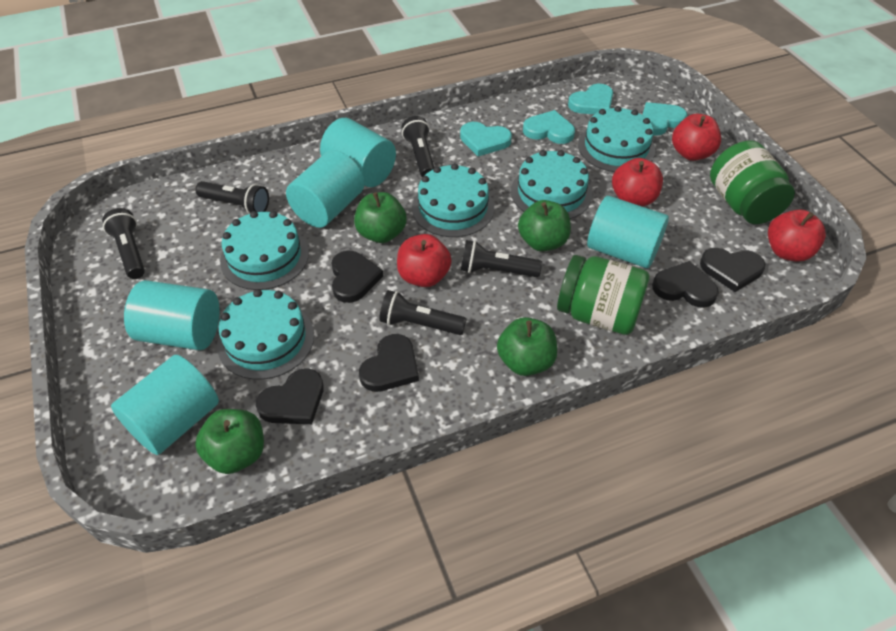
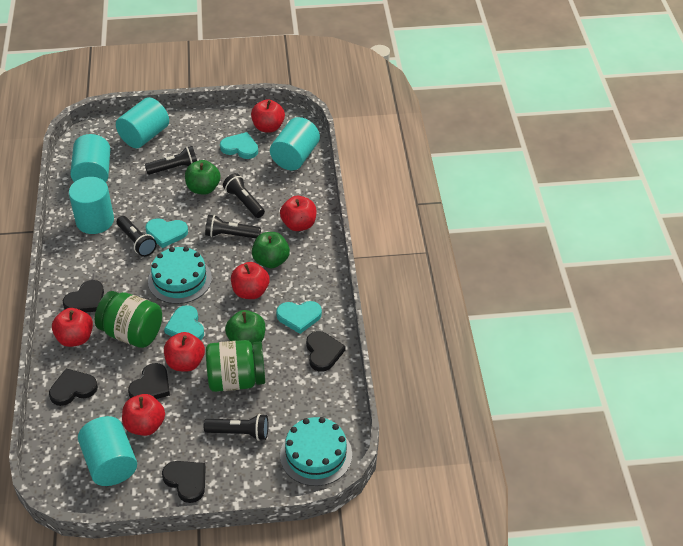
green apple: 4 -> 3
red apple: 4 -> 6
turquoise cake: 5 -> 2

